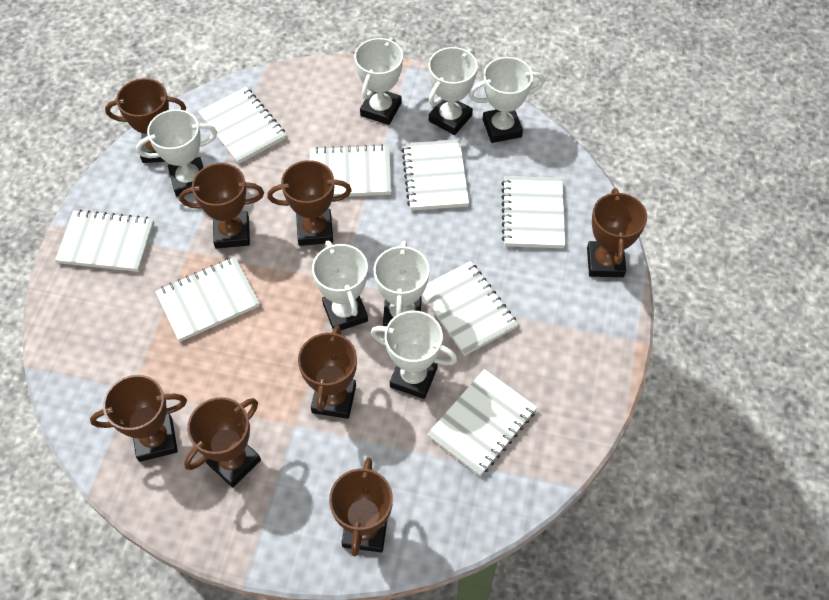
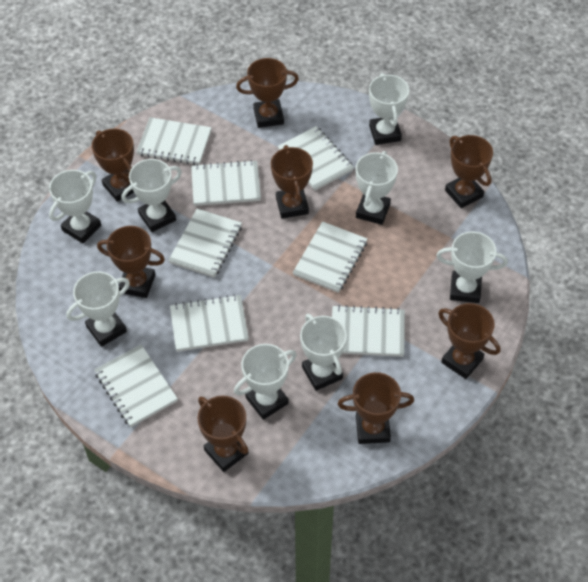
white trophy: 7 -> 8

